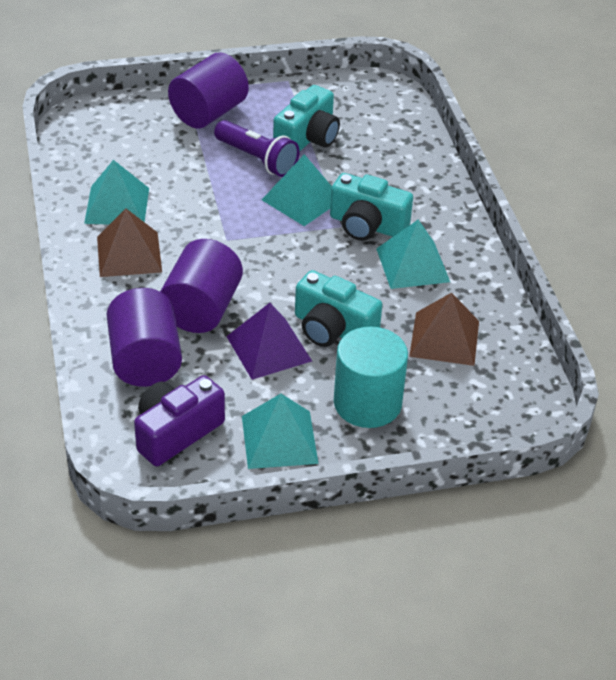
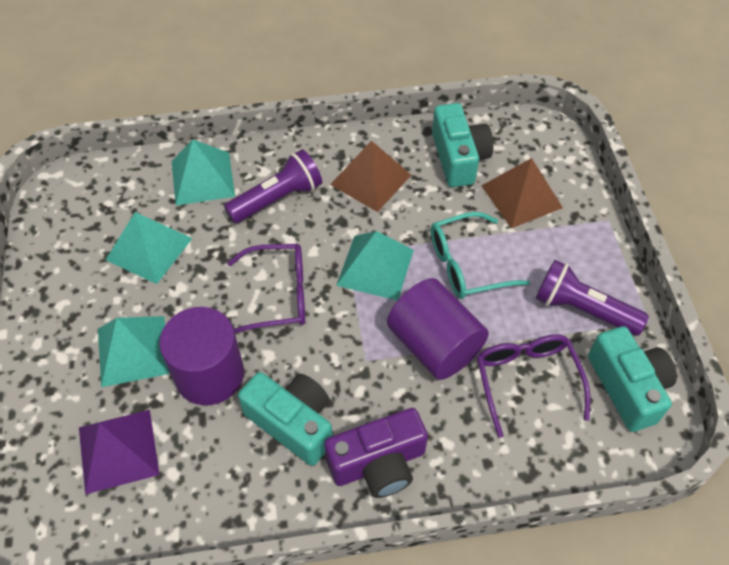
purple cylinder: 3 -> 2
purple flashlight: 1 -> 2
purple glasses: 0 -> 2
turquoise cylinder: 1 -> 0
turquoise glasses: 0 -> 1

